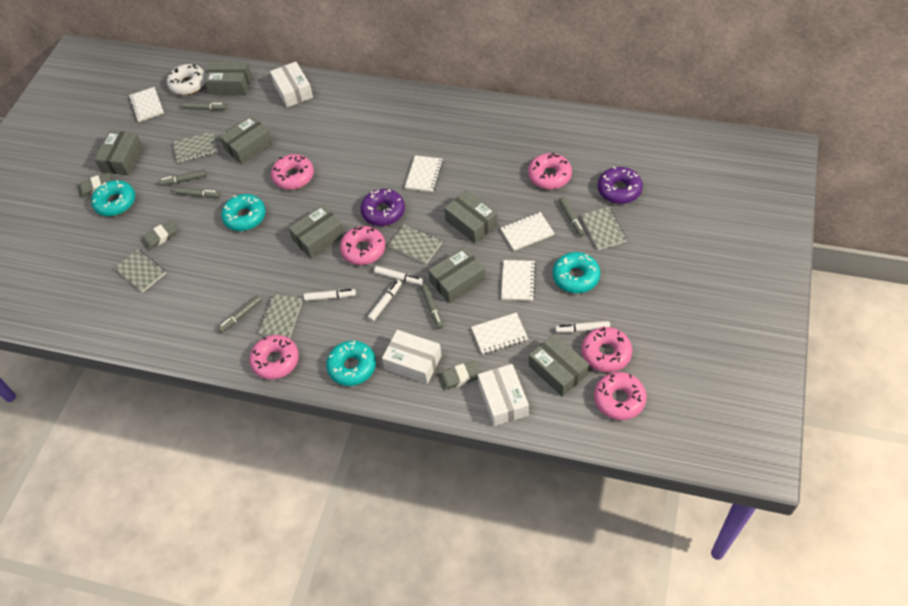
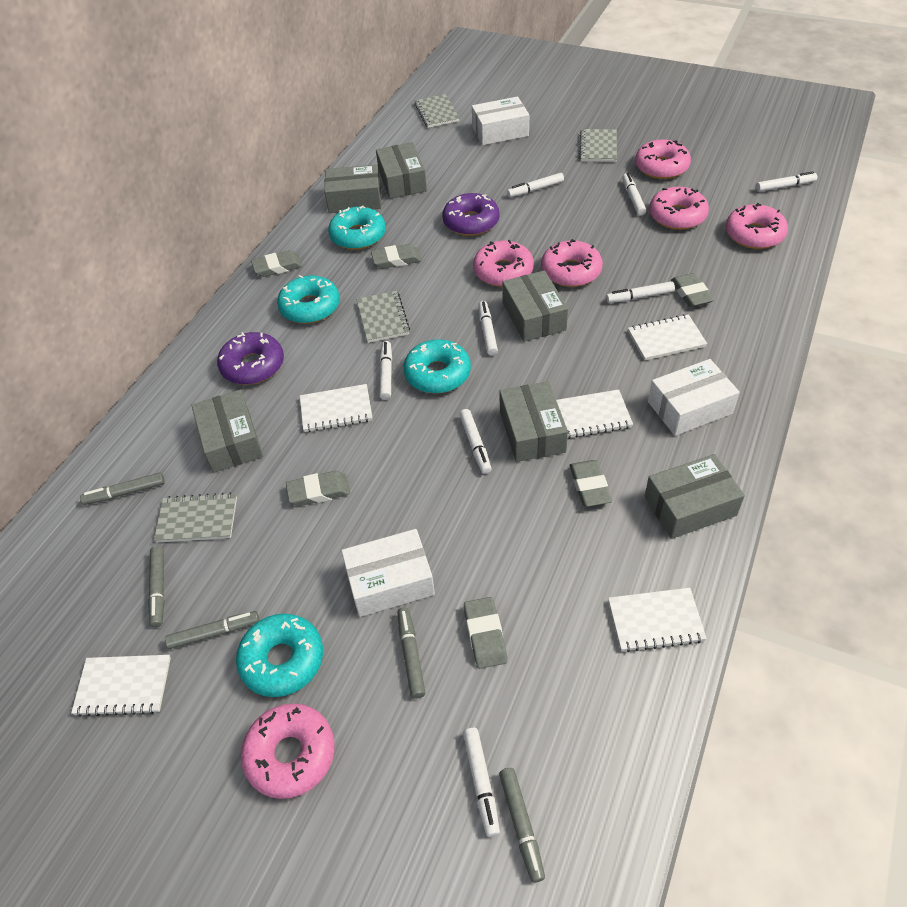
grey box: 7 -> 6
grey eraser: 3 -> 6
grey marker: 6 -> 5
grey notebook: 5 -> 4
white donut: 1 -> 0
white marker: 4 -> 8

